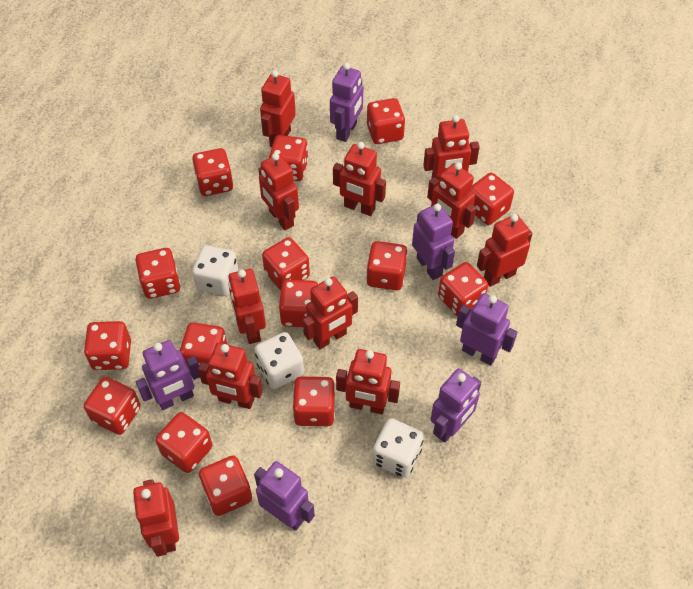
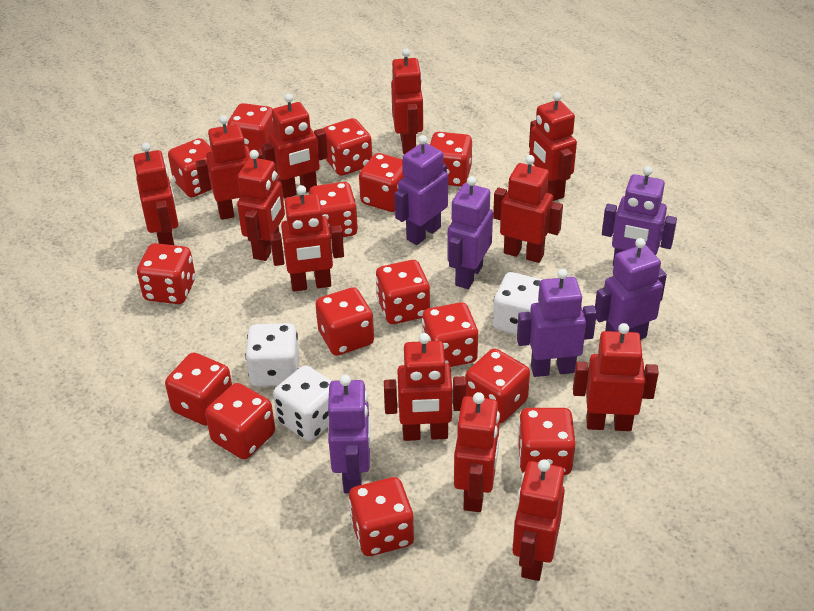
red robot: 11 -> 12

